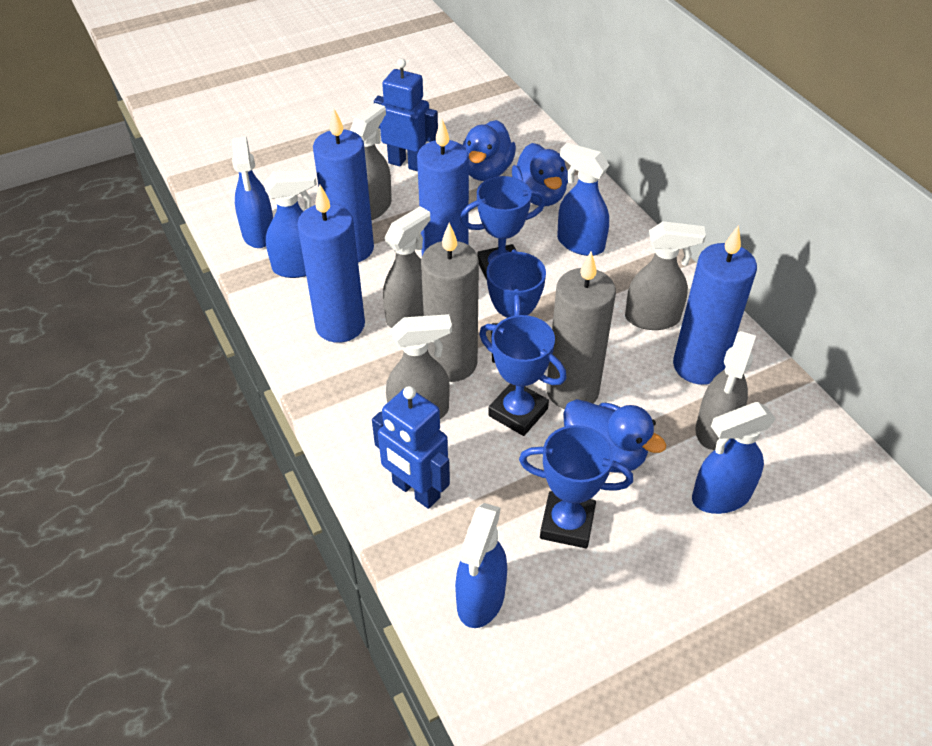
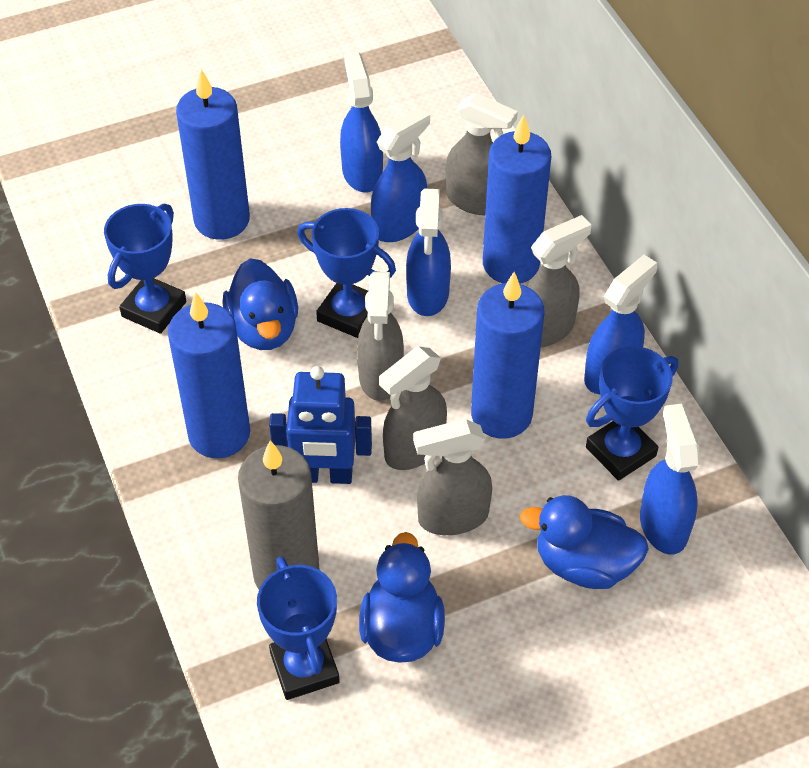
blue robot: 2 -> 1
grey candle: 2 -> 1

